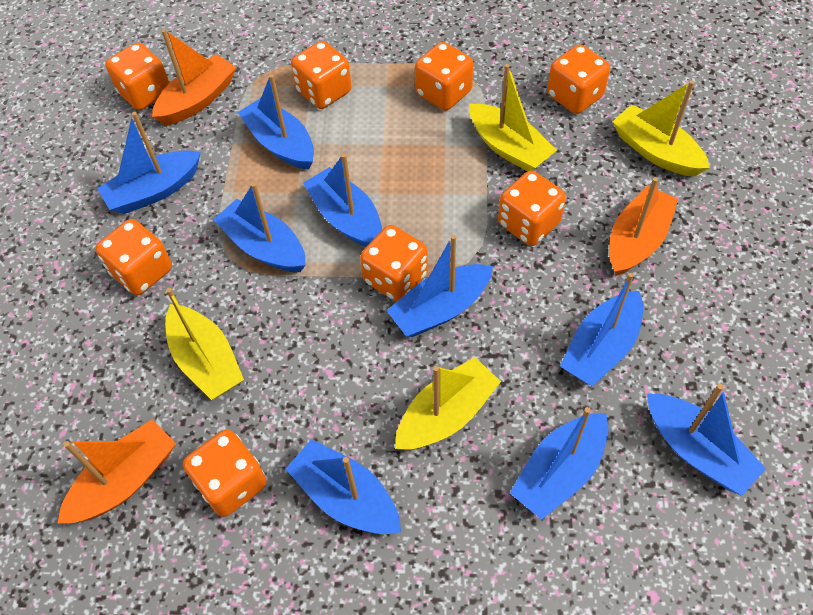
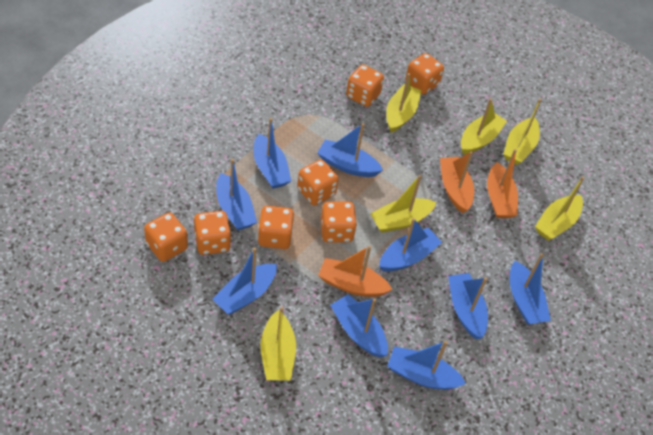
orange dice: 8 -> 7
yellow boat: 4 -> 6

